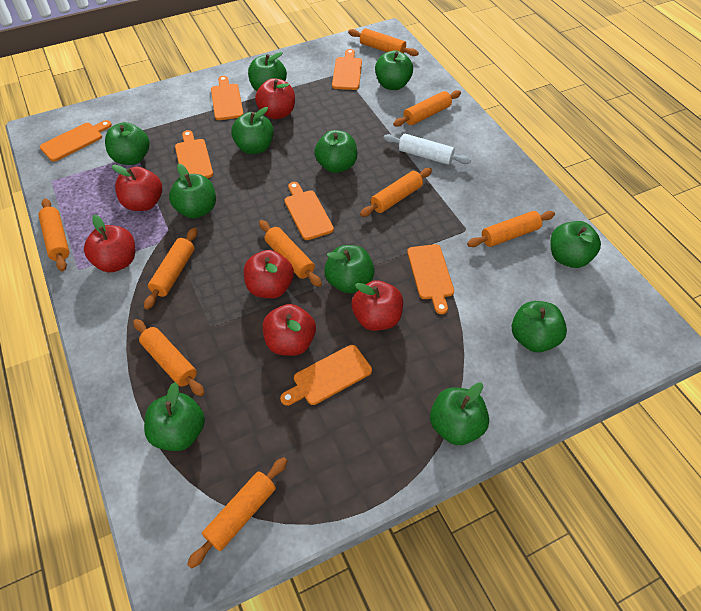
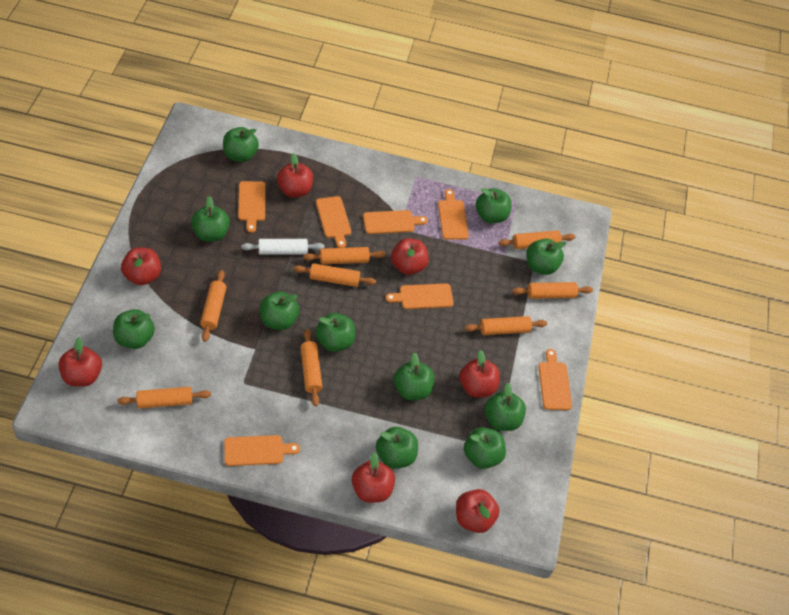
orange rolling pin: 9 -> 8
red apple: 6 -> 7

